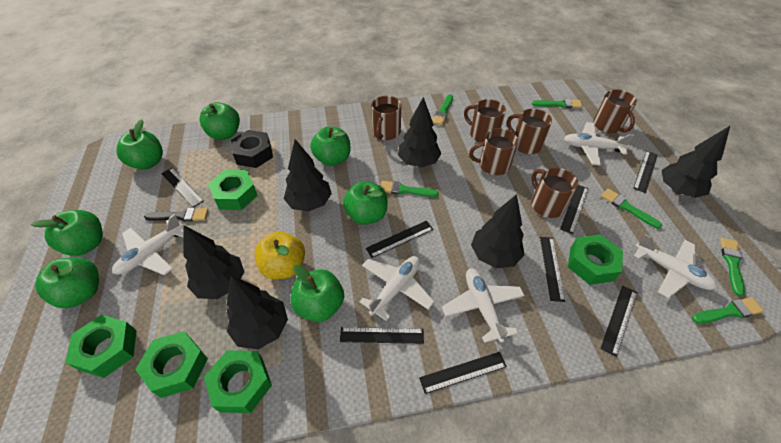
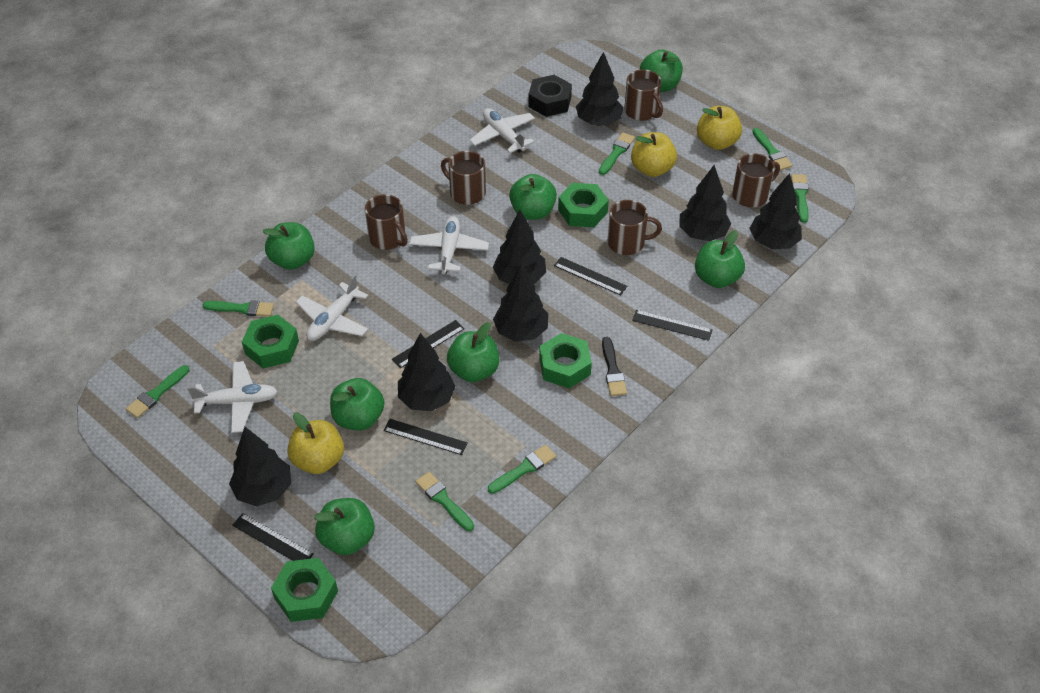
black ruler: 8 -> 5
black tree: 6 -> 7
brown mug: 6 -> 5
green brush: 6 -> 7
green nut: 5 -> 4
white plane: 5 -> 4
yellow apple: 1 -> 3

